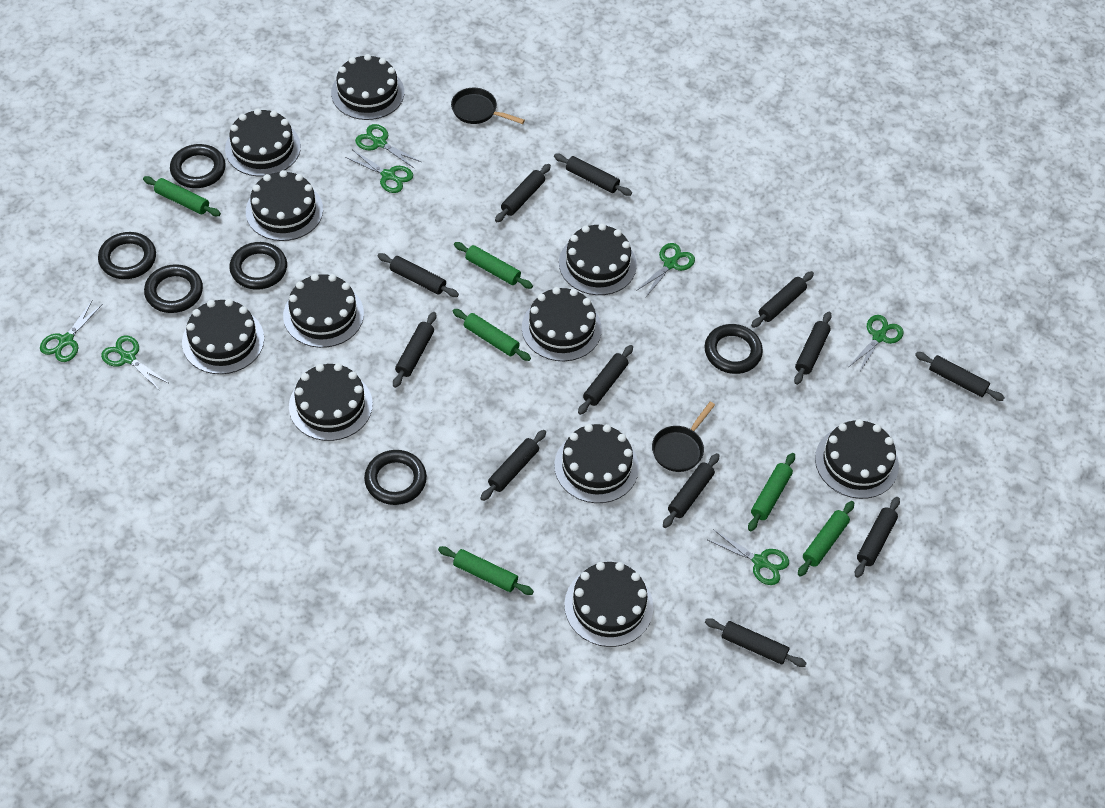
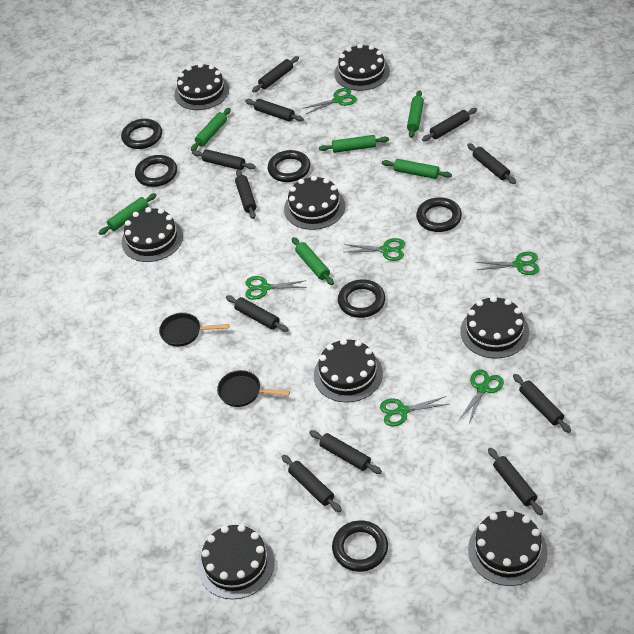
black cake: 11 -> 8
black rolling pin: 12 -> 11
green scissors: 7 -> 6

